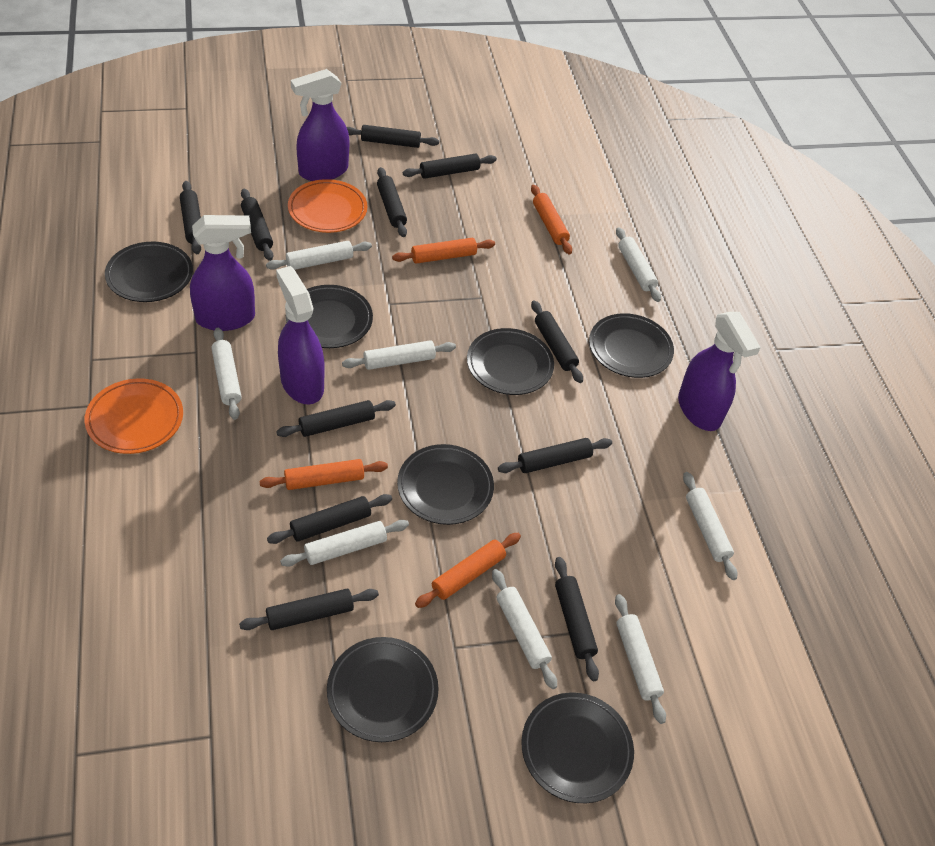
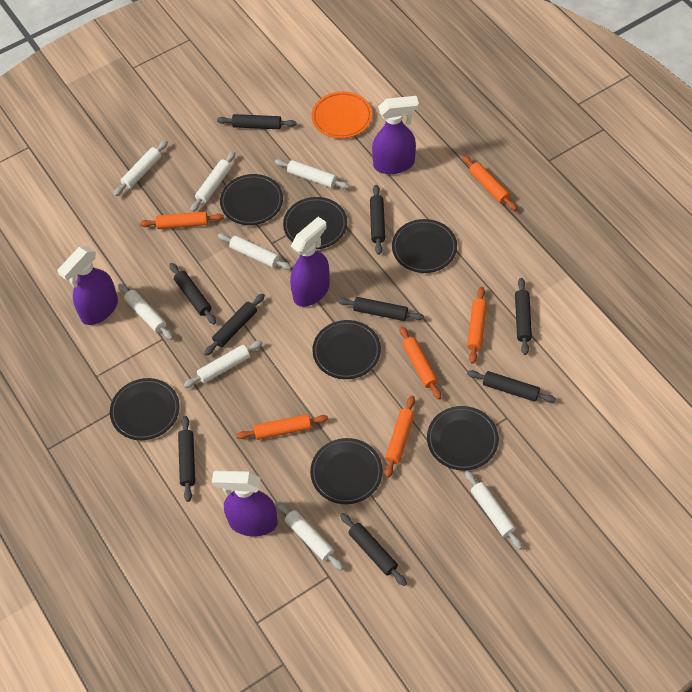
black rolling pin: 11 -> 9
orange plate: 2 -> 1
orange rolling pin: 4 -> 6

